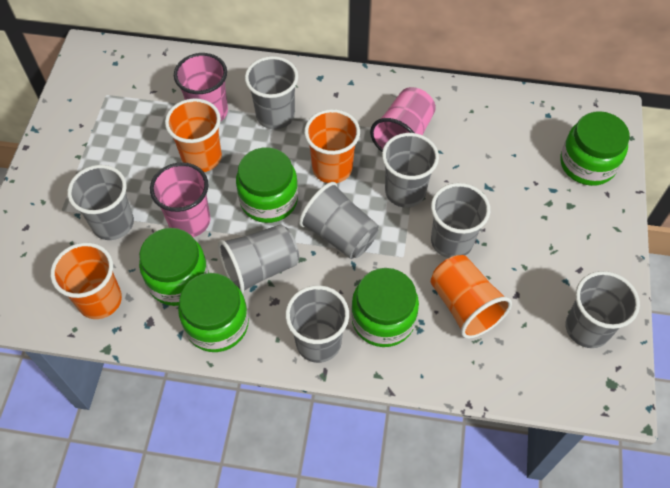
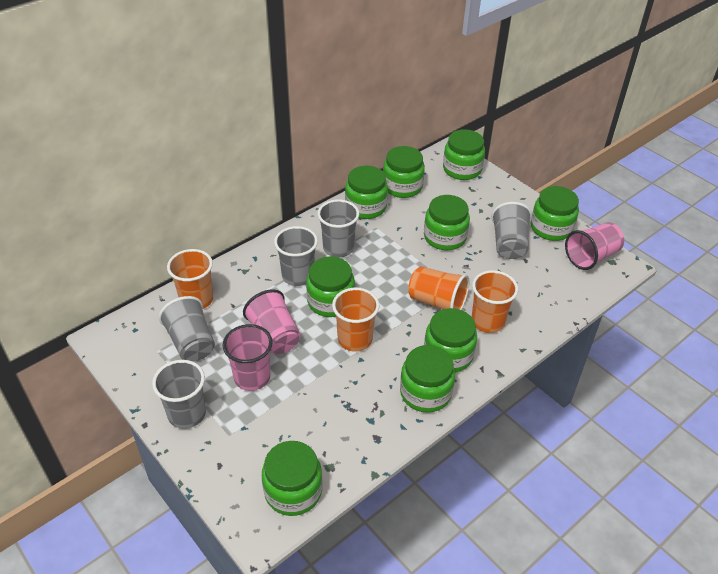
green jar: 5 -> 9
grey cup: 8 -> 5

